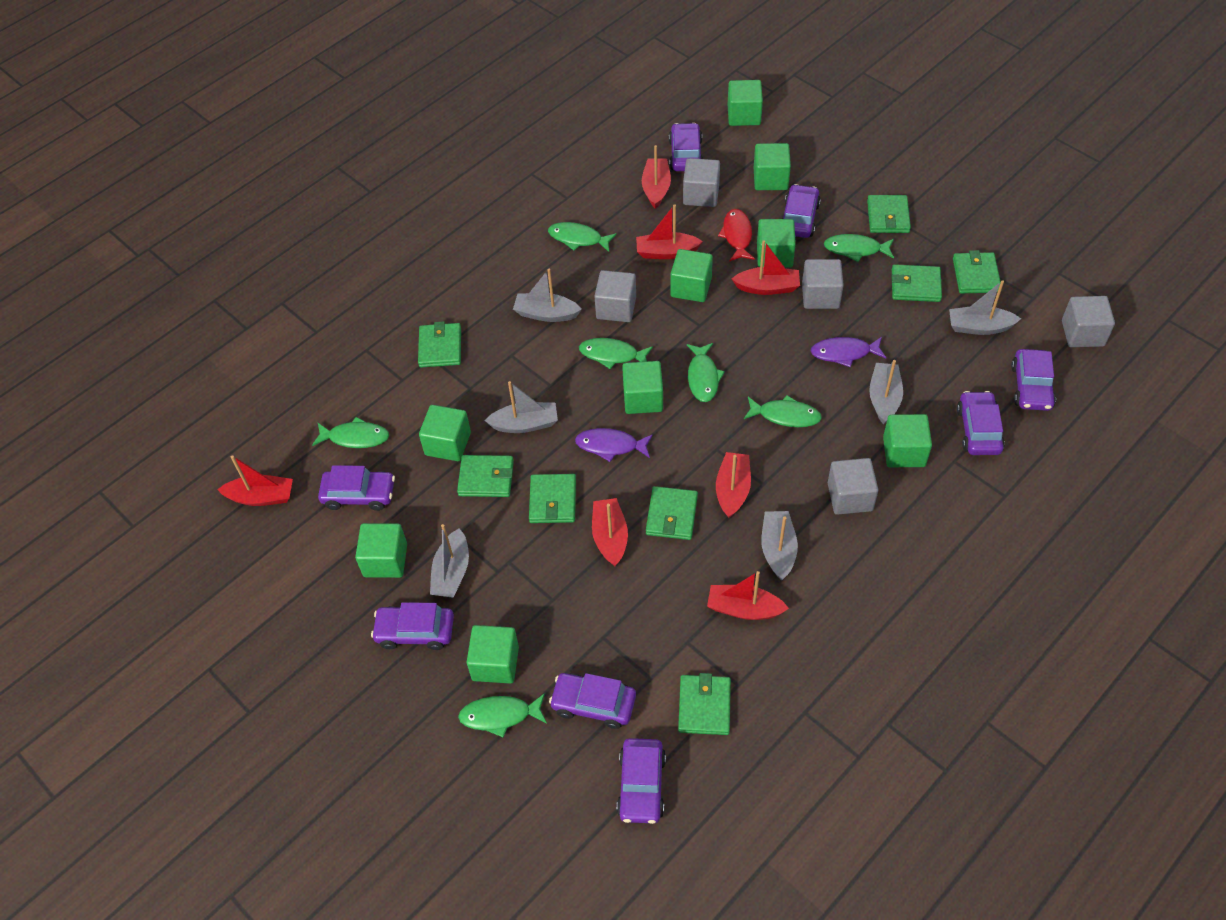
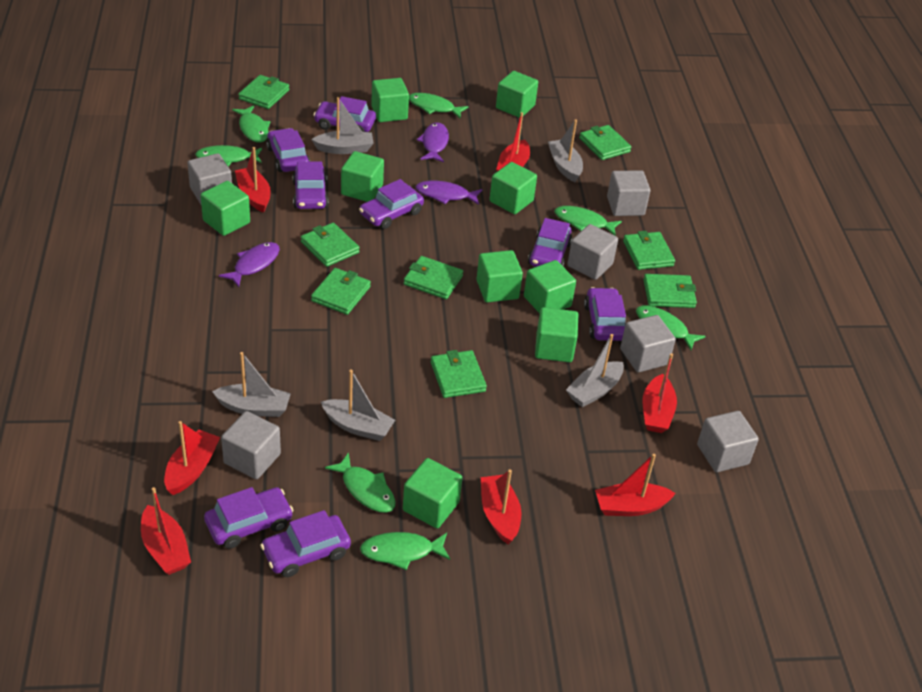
grey boat: 6 -> 5
grey cube: 5 -> 6
purple fish: 2 -> 3
red fish: 1 -> 0

